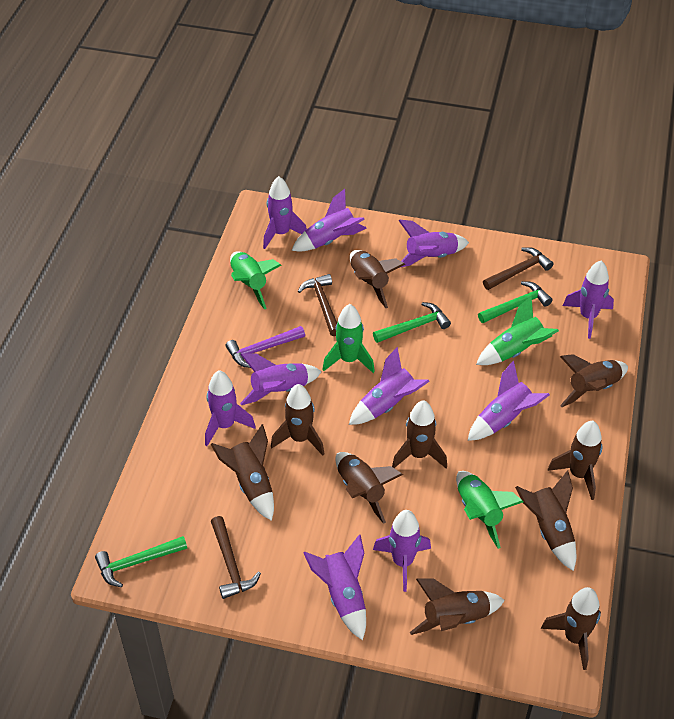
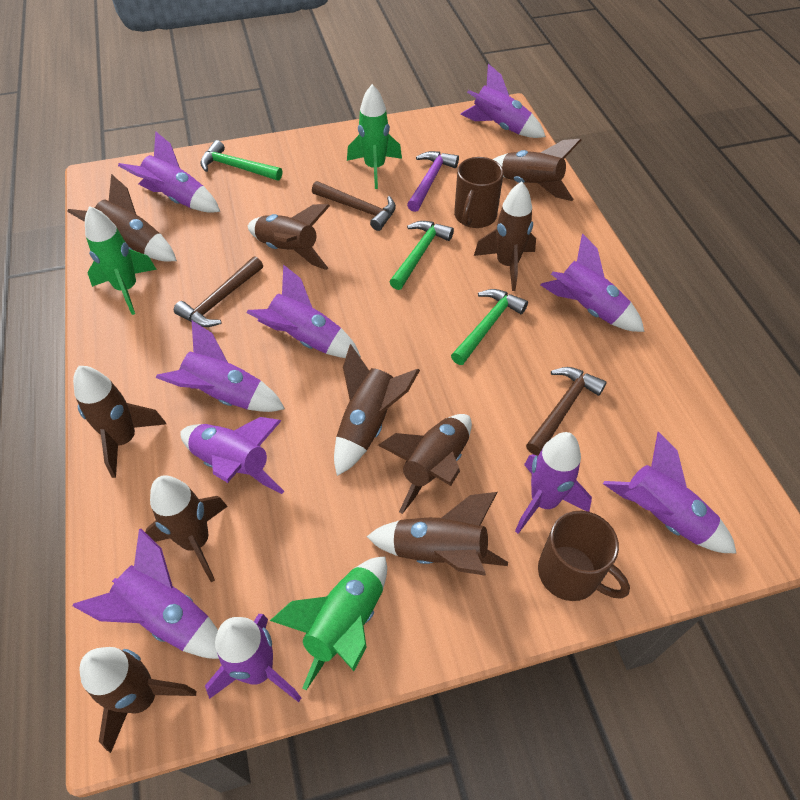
brown mug: 0 -> 2
green rocket: 4 -> 3

